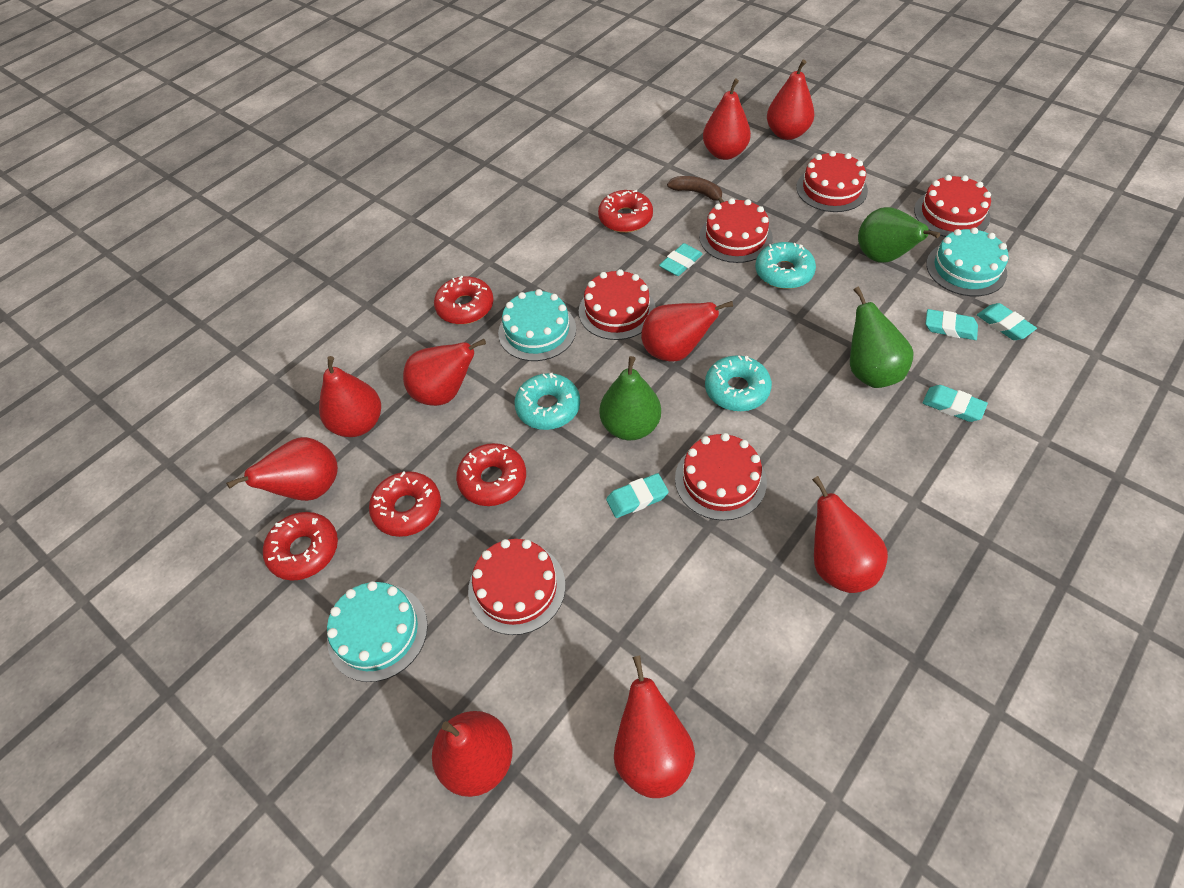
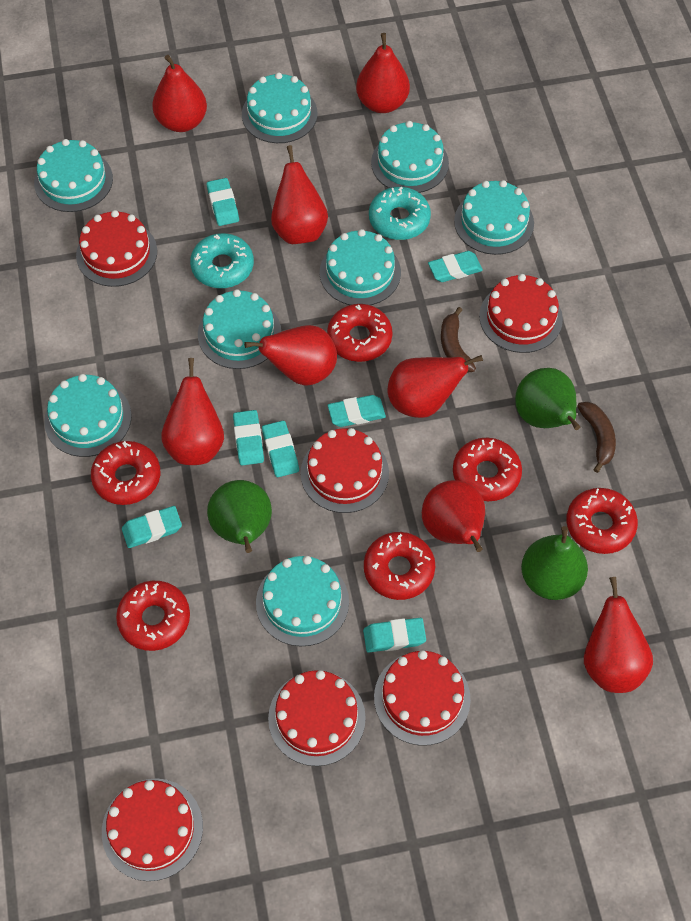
brown banana: 1 -> 2
red donut: 5 -> 6
red pear: 9 -> 8
turquoise cake: 3 -> 8
turquoise donut: 3 -> 2
turquoise eraser: 5 -> 7

